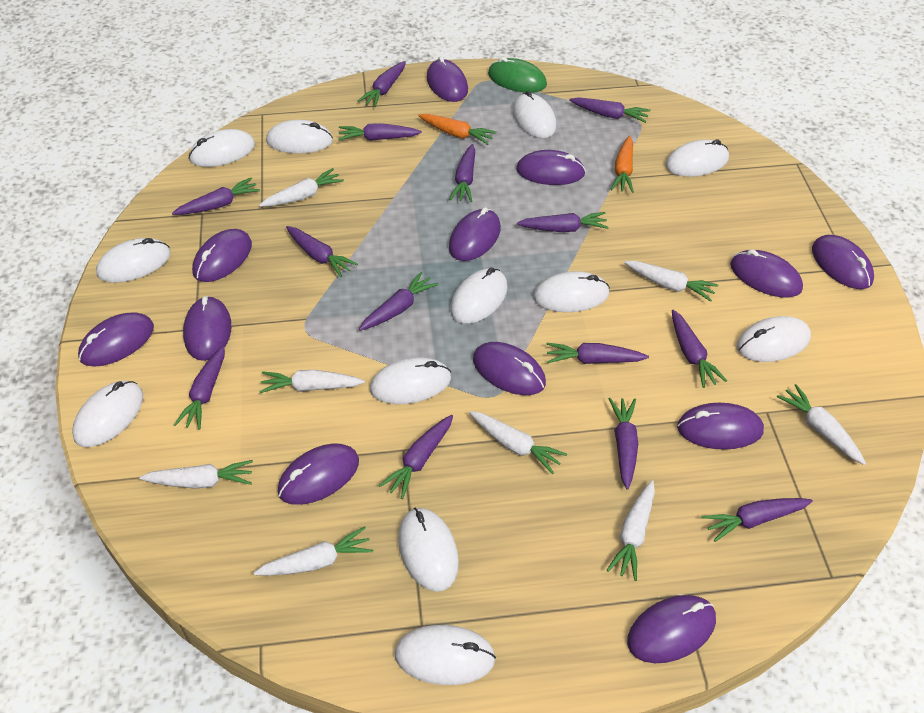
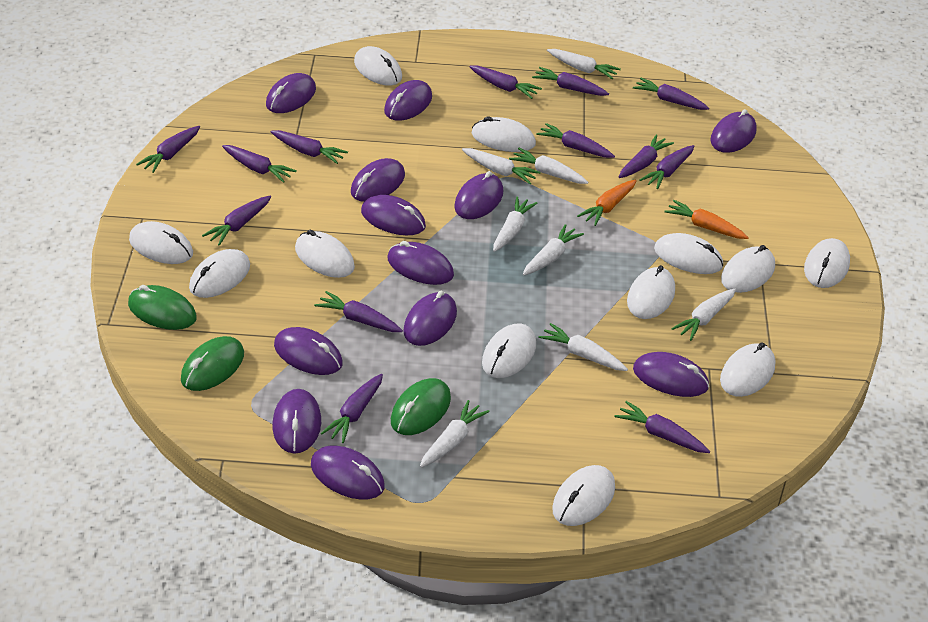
green mouse: 1 -> 3
purple carrot: 14 -> 13

